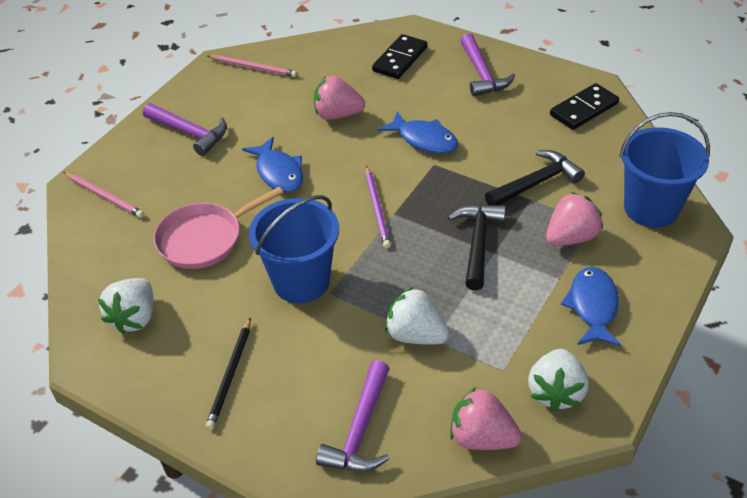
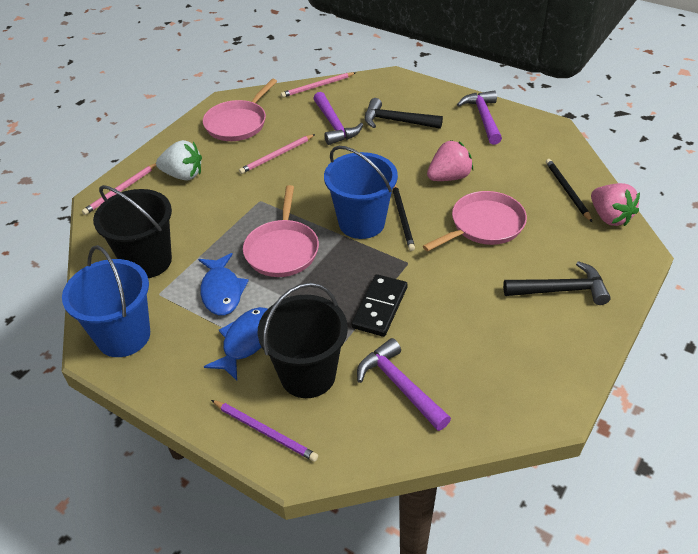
black bucket: 0 -> 2
black domino: 2 -> 1
black pencil: 1 -> 2
blue fish: 3 -> 2
pink pan: 1 -> 3
pink pencil: 2 -> 3
pink strawberry: 3 -> 2
white strawberry: 3 -> 1

